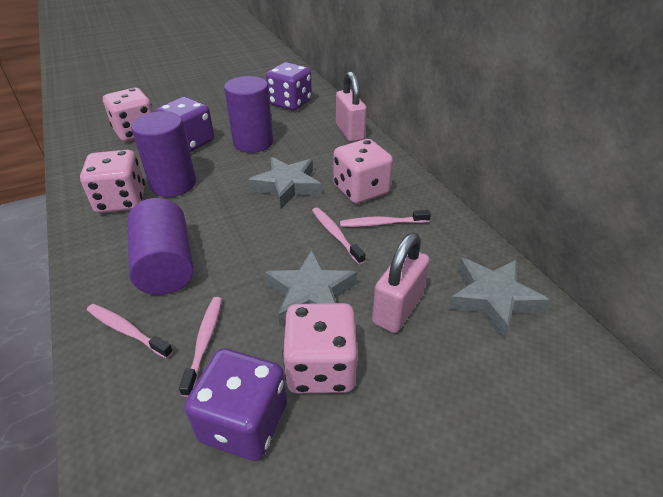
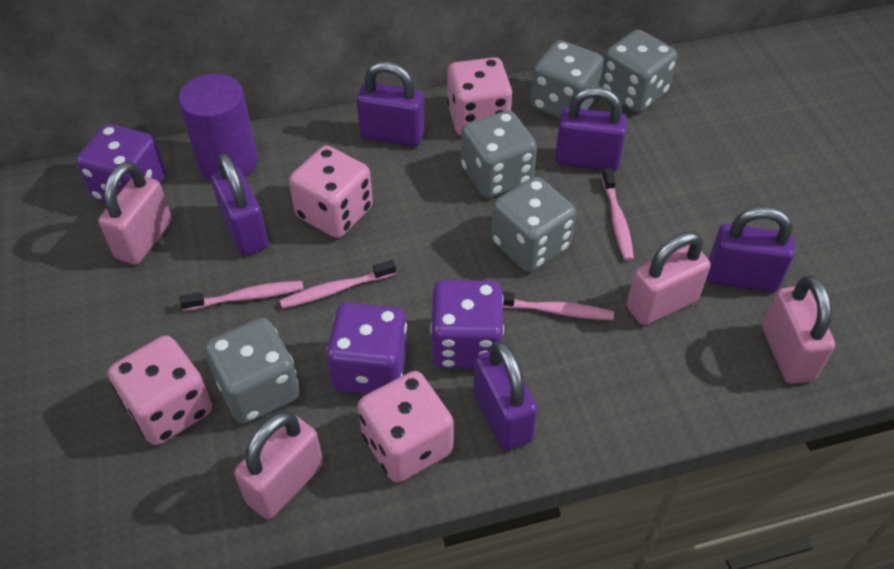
grey dice: 0 -> 5
grey star: 3 -> 0
pink padlock: 2 -> 4
purple cylinder: 3 -> 1
purple padlock: 0 -> 5

